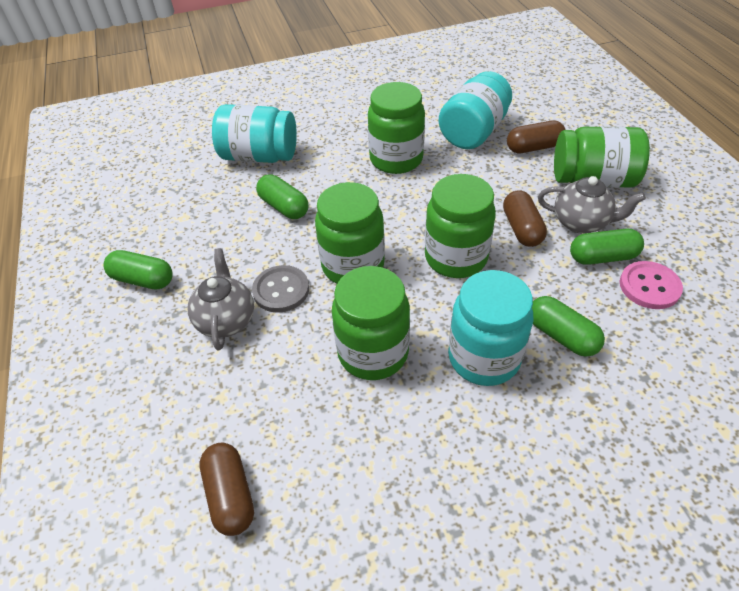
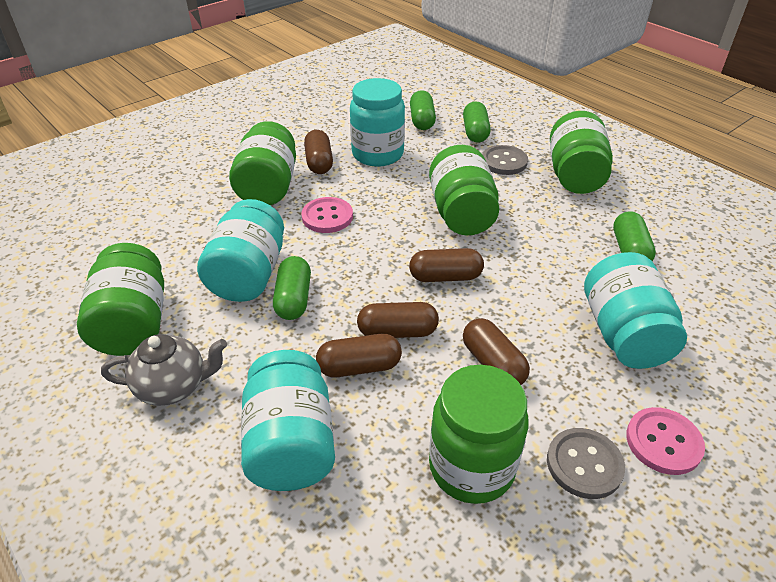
brown capsule: 3 -> 5
grey button: 1 -> 2
grey teapot: 2 -> 1
pink button: 1 -> 2
turquoise jar: 3 -> 4

